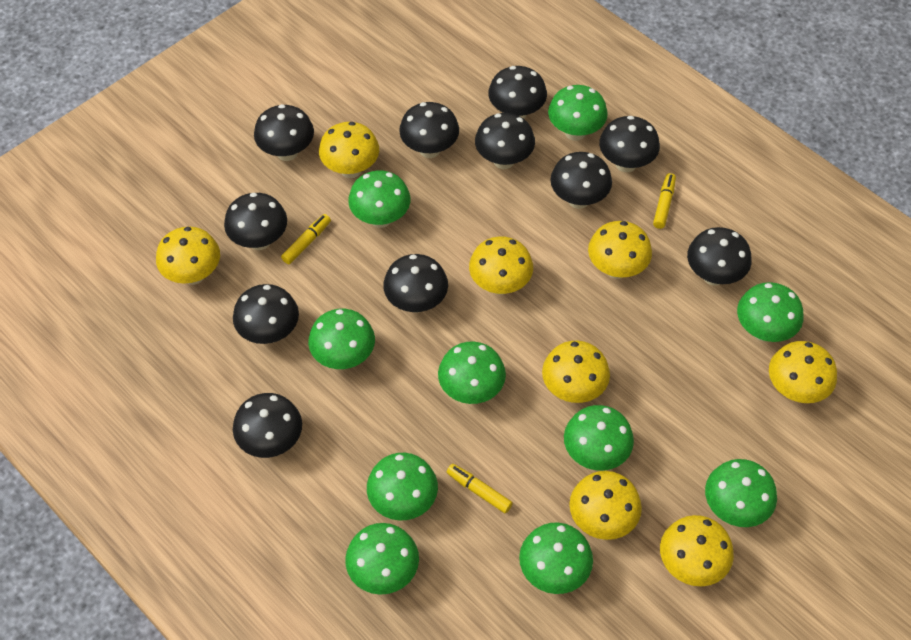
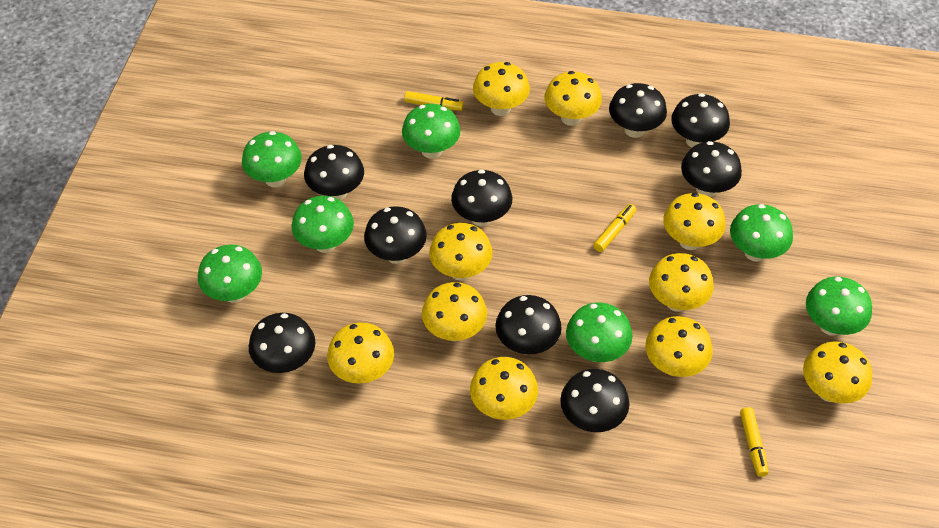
black mushroom: 11 -> 9
green mushroom: 10 -> 7
yellow mushroom: 8 -> 10

